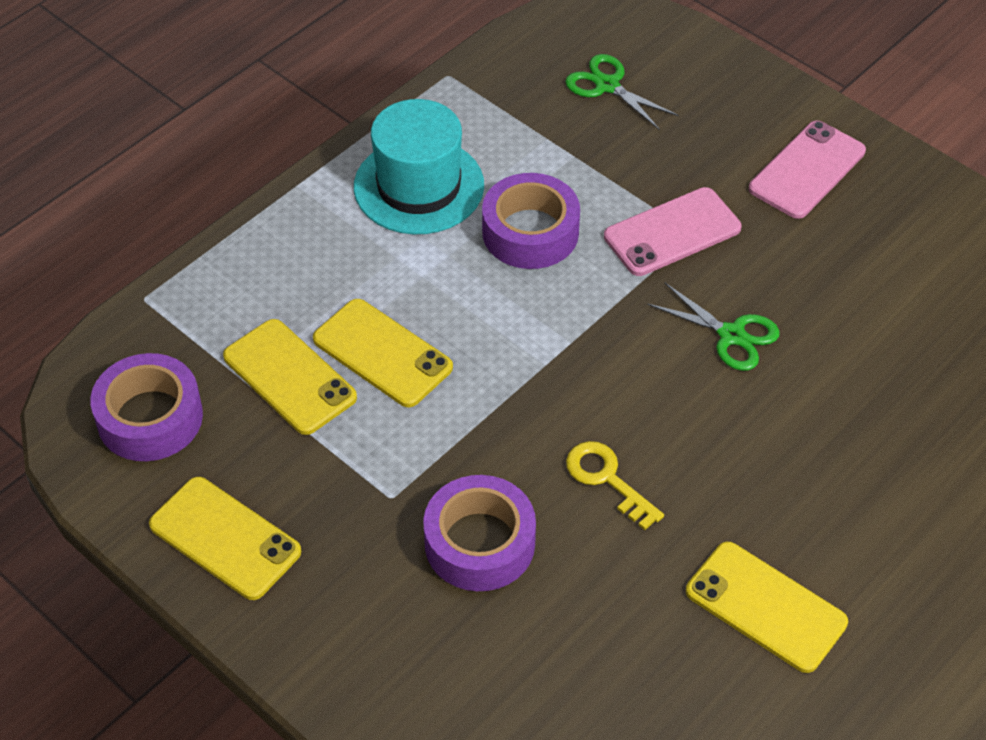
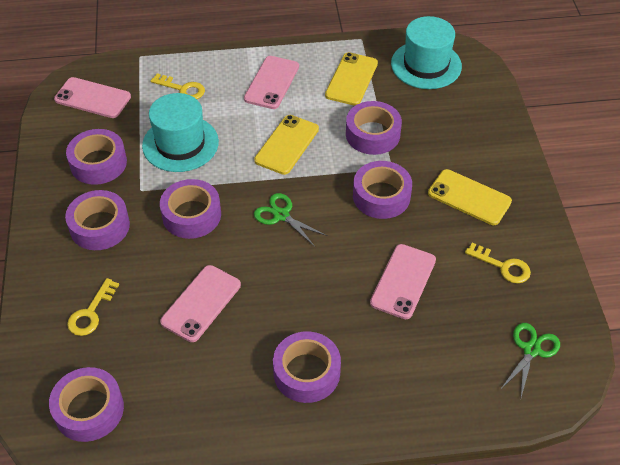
pink phone: 2 -> 4
purple tape: 3 -> 7
turquoise hat: 1 -> 2
yellow key: 1 -> 3
yellow phone: 4 -> 3

